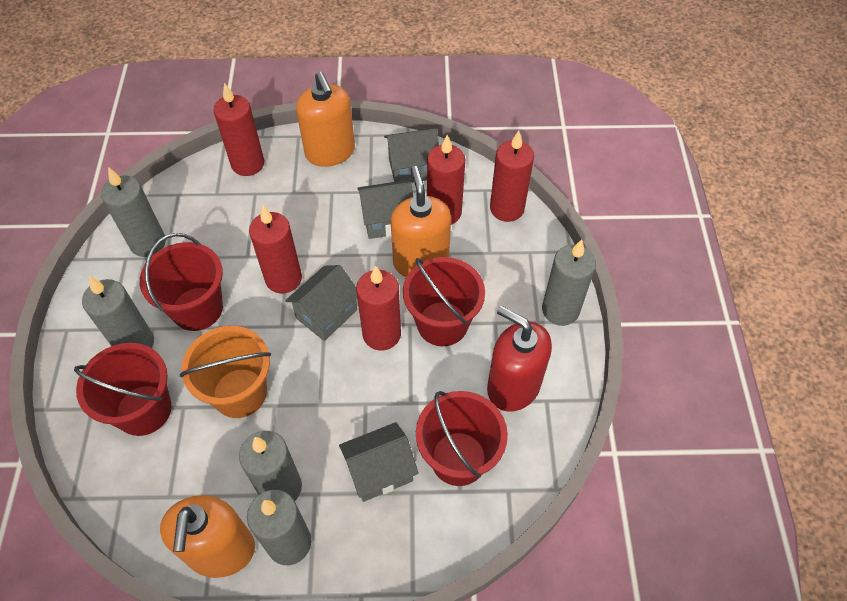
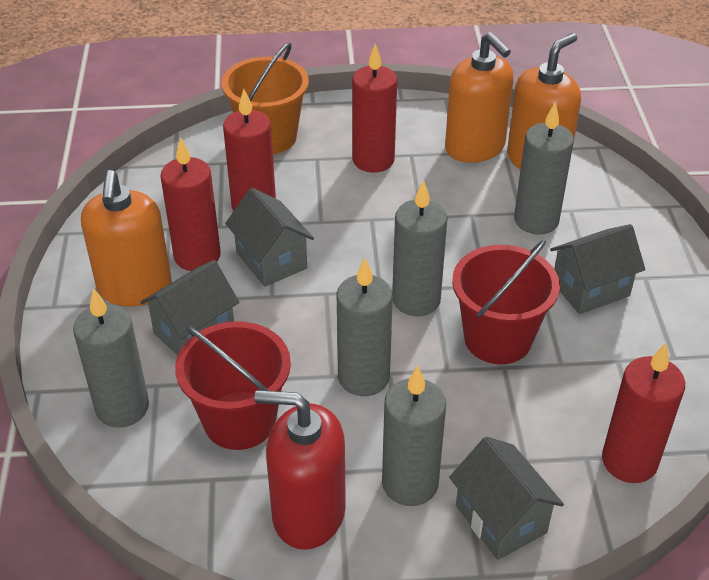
red bucket: 4 -> 2
red candle: 5 -> 4

